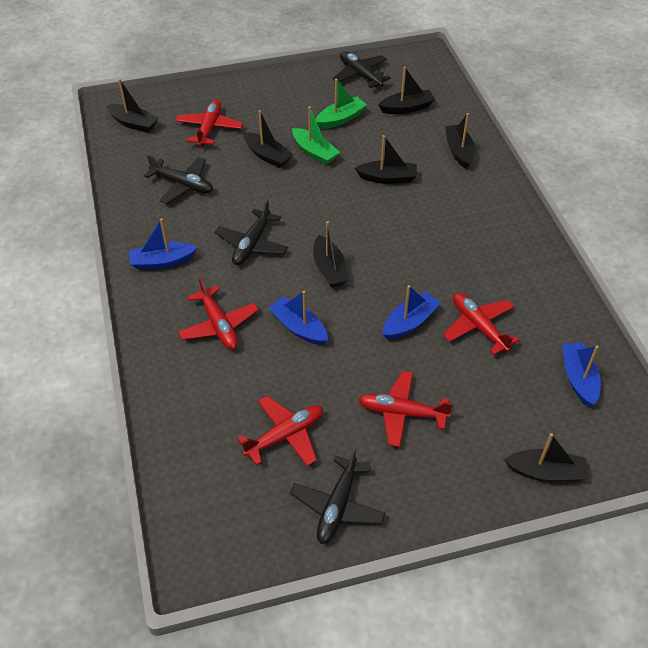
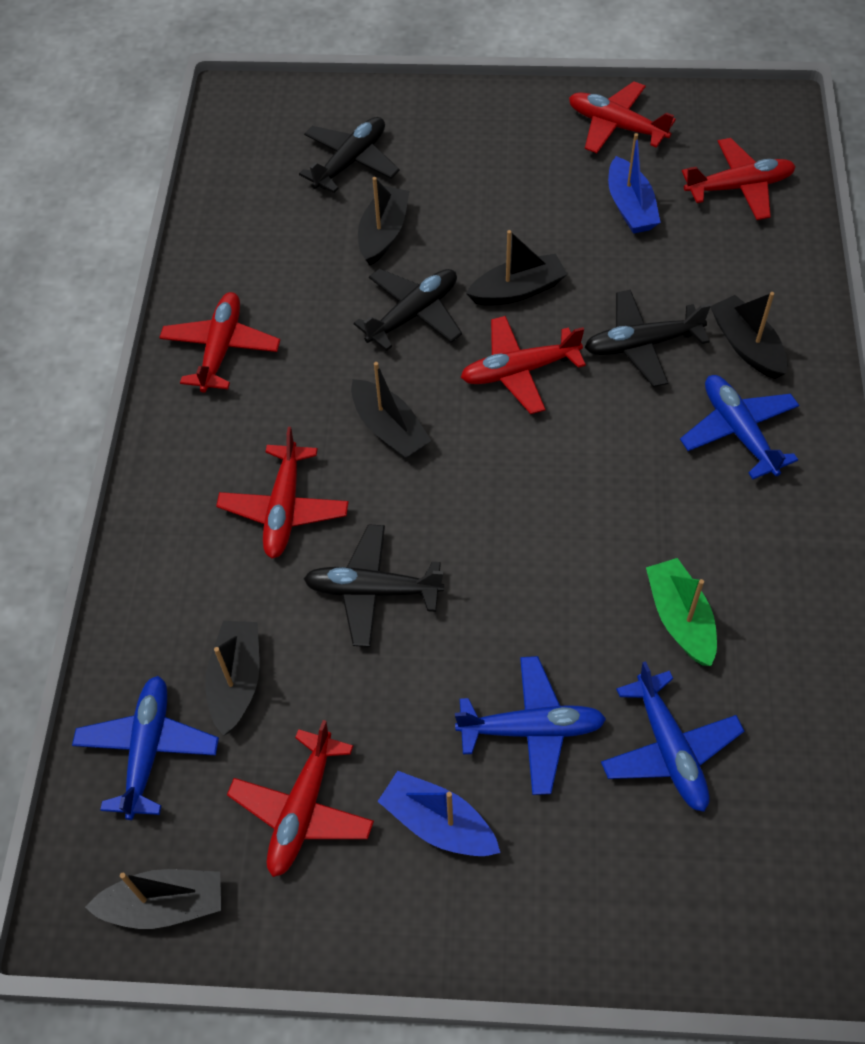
black boat: 7 -> 6
blue boat: 4 -> 2
blue plane: 0 -> 4
green boat: 2 -> 1
red plane: 5 -> 6

